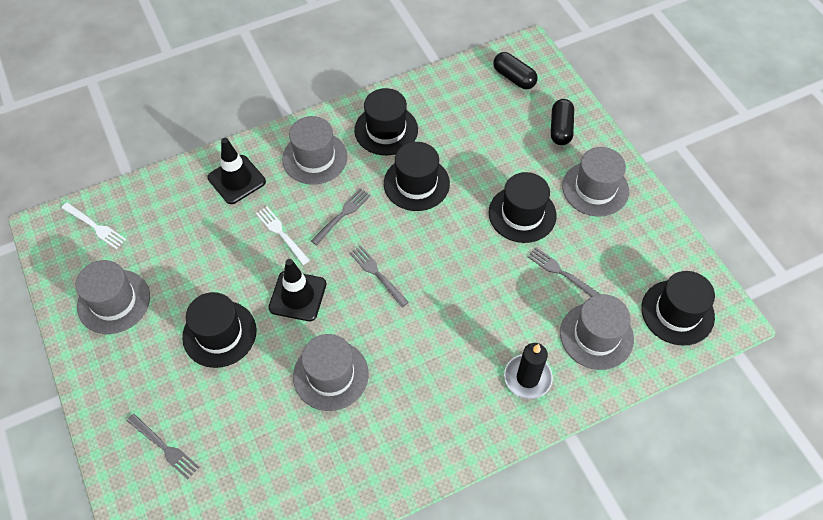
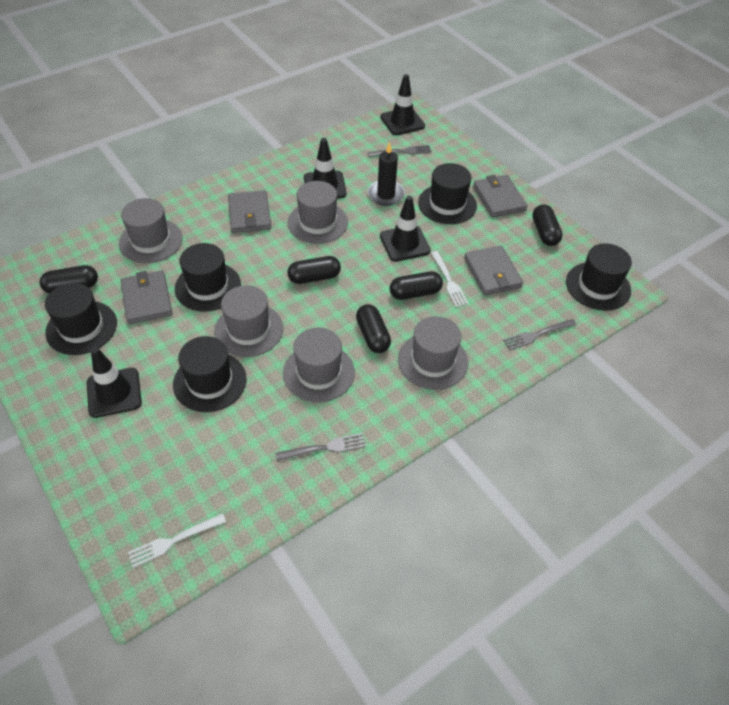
black capsule: 2 -> 5
black traffic cone: 2 -> 4
grey fork: 4 -> 3
grey wallet: 0 -> 4

